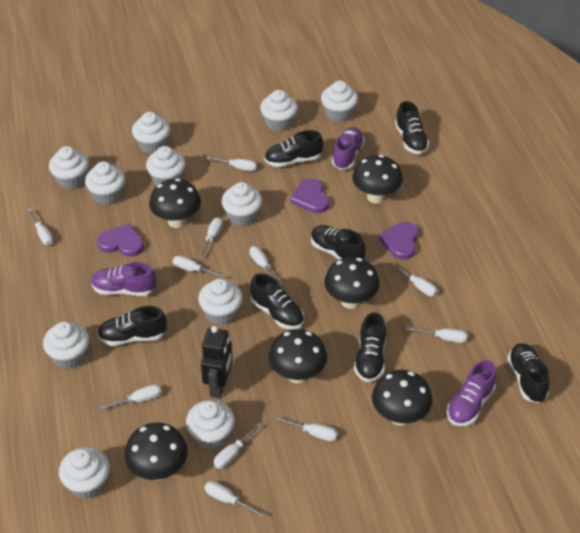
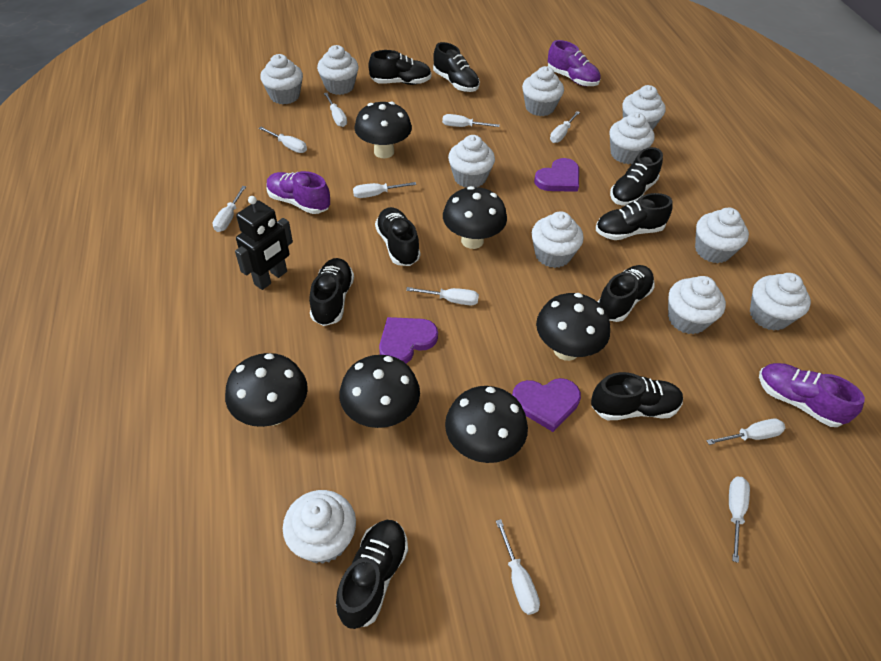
black shoe: 7 -> 9
white screwdriver: 11 -> 10

